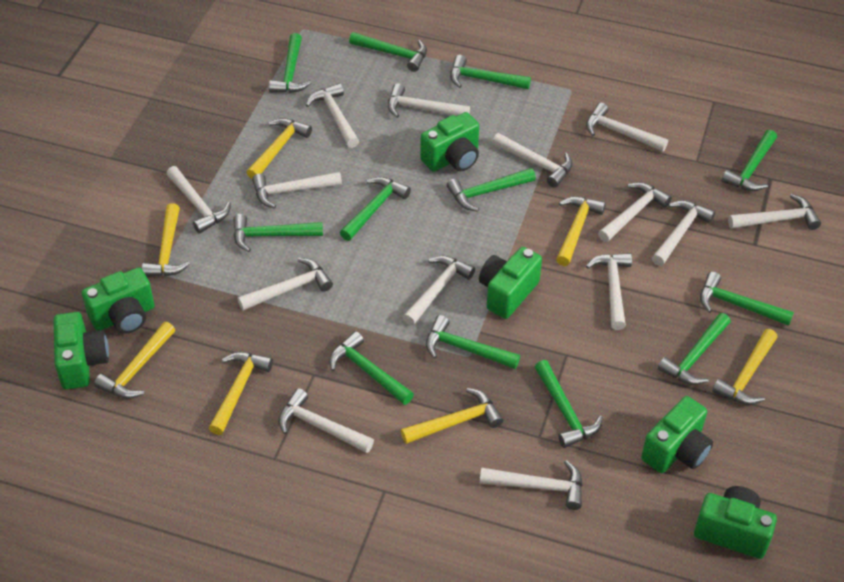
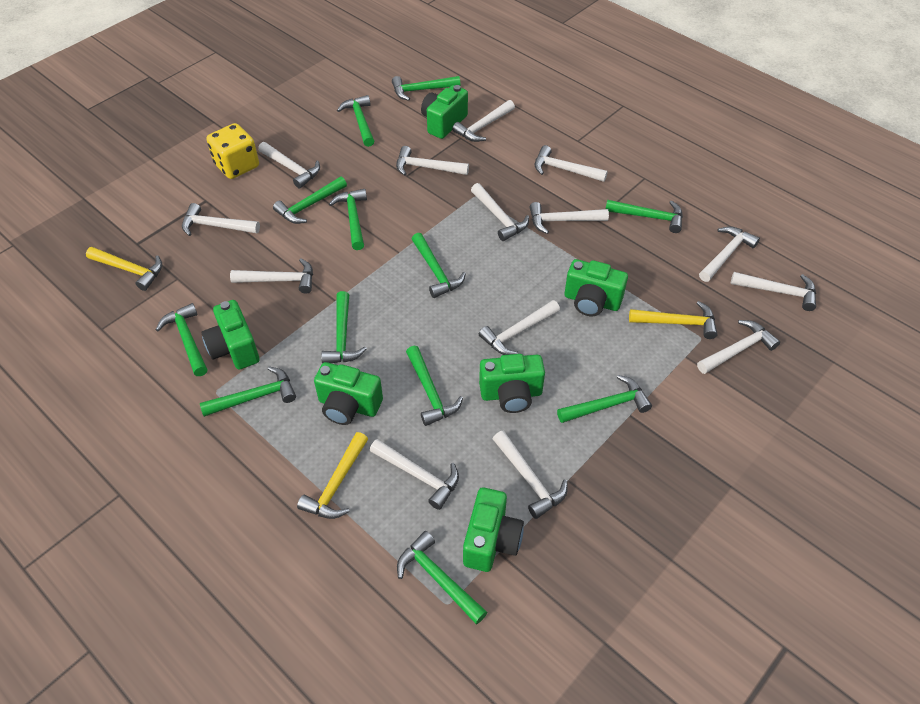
yellow dice: 0 -> 1
yellow hammer: 7 -> 3

